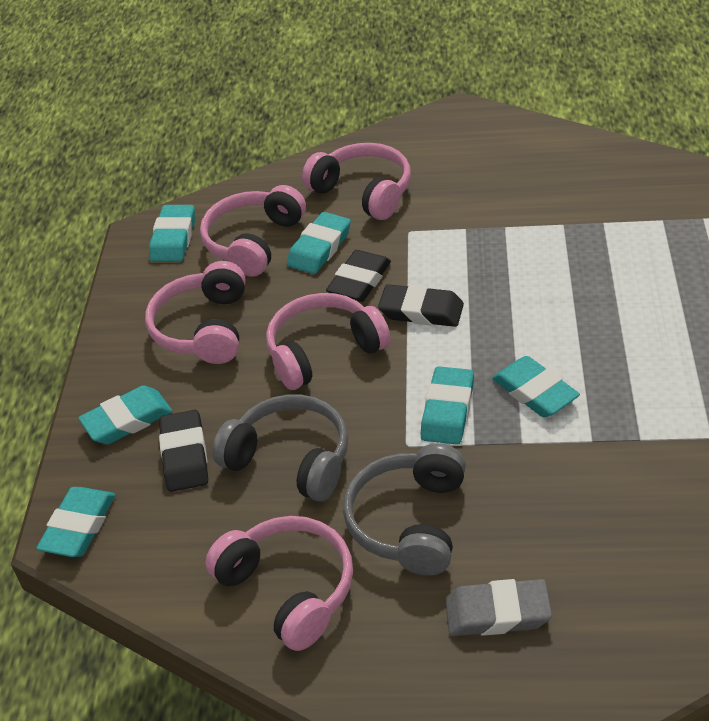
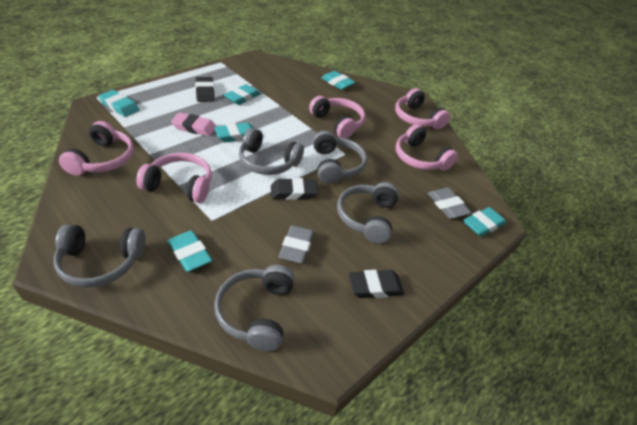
grey eraser: 1 -> 2
grey headphones: 2 -> 5
pink eraser: 0 -> 1

